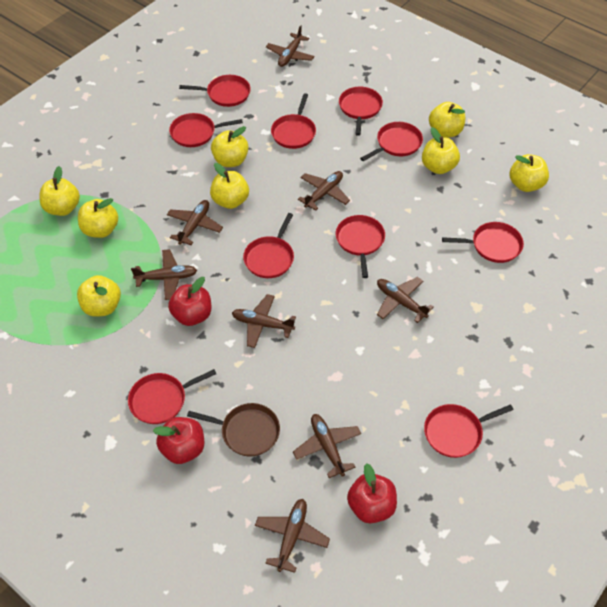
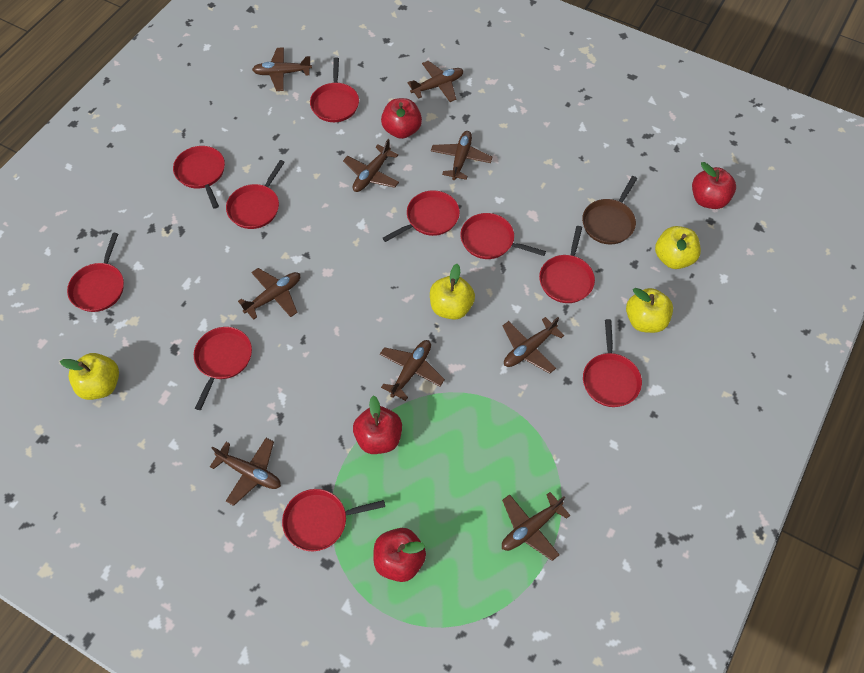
brown plane: 8 -> 9
red apple: 3 -> 4
yellow apple: 8 -> 4

